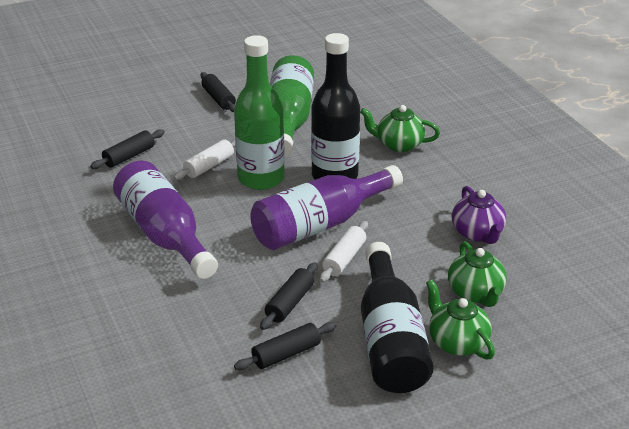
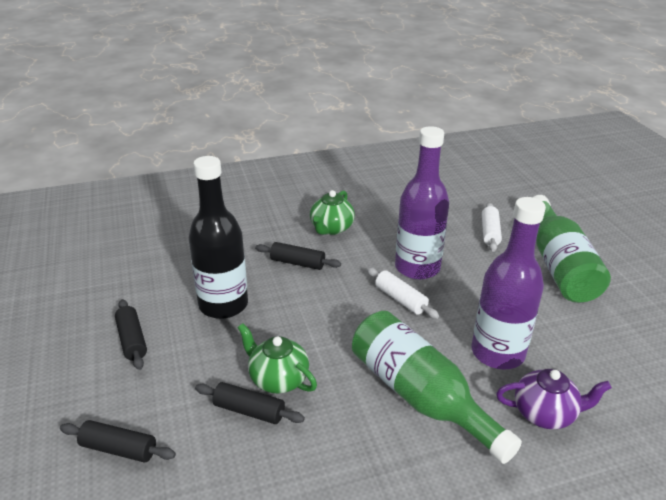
black bottle: 2 -> 1
green teapot: 3 -> 2

